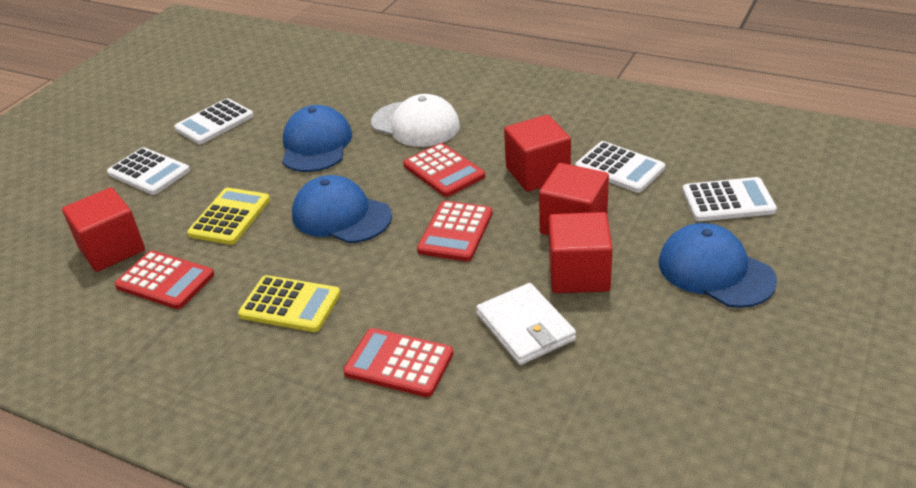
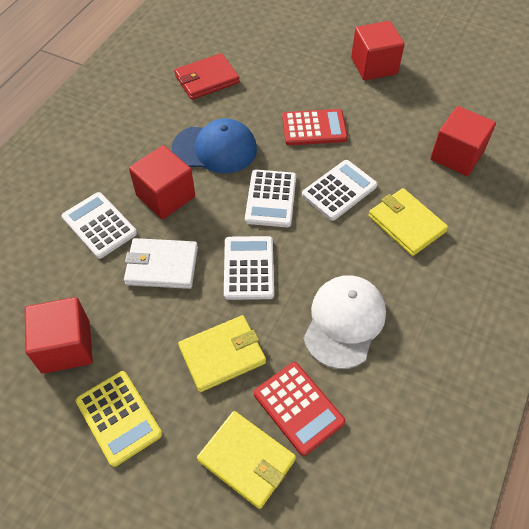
blue cap: 3 -> 1
red calculator: 4 -> 2
red wallet: 0 -> 1
yellow calculator: 2 -> 1
yellow wallet: 0 -> 3

